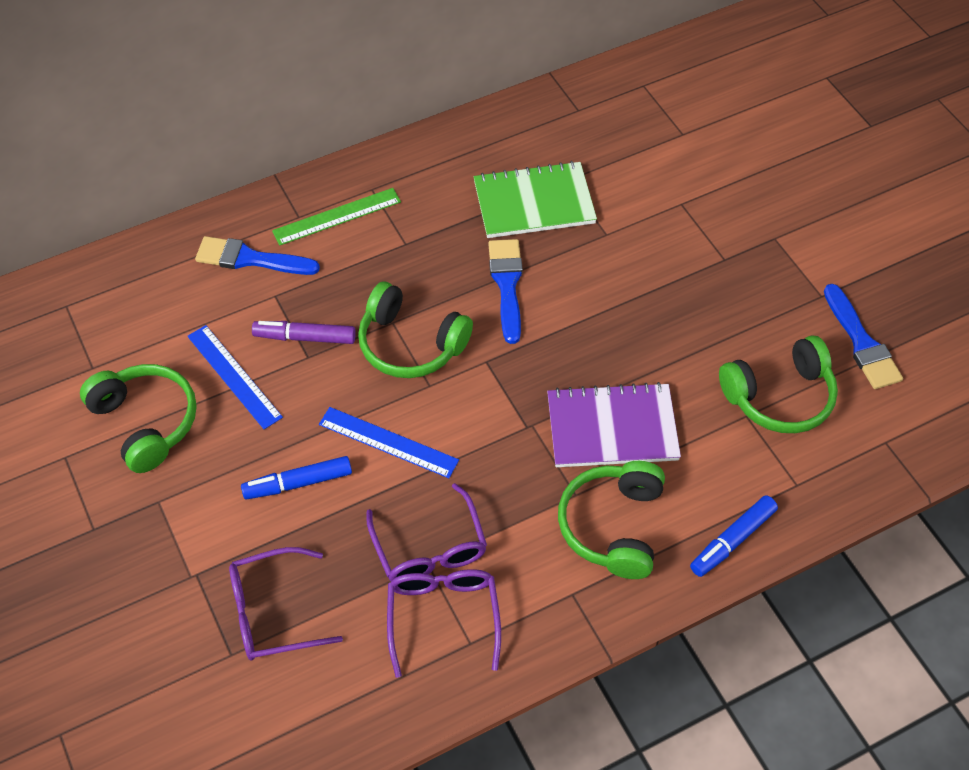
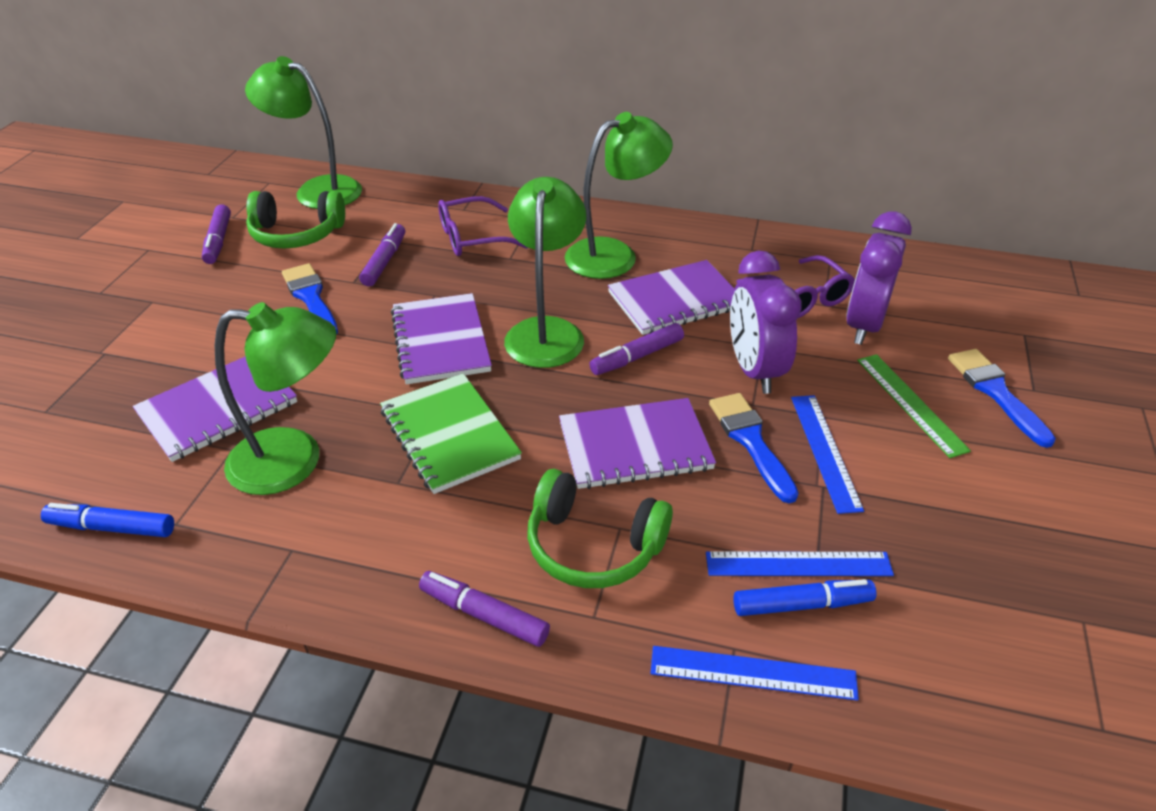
blue ruler: 2 -> 3
green headphones: 4 -> 2
green lamp: 0 -> 4
purple clock: 0 -> 2
purple glasses: 3 -> 2
purple marker: 1 -> 4
purple notebook: 1 -> 4

